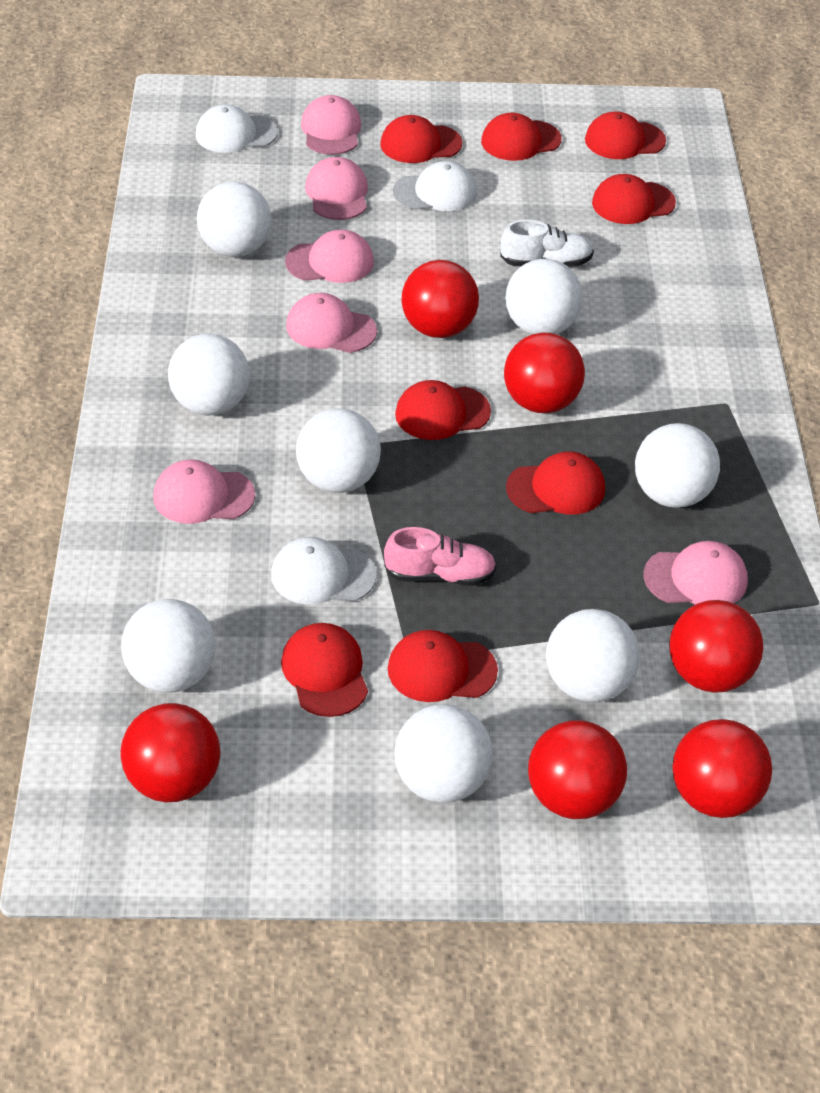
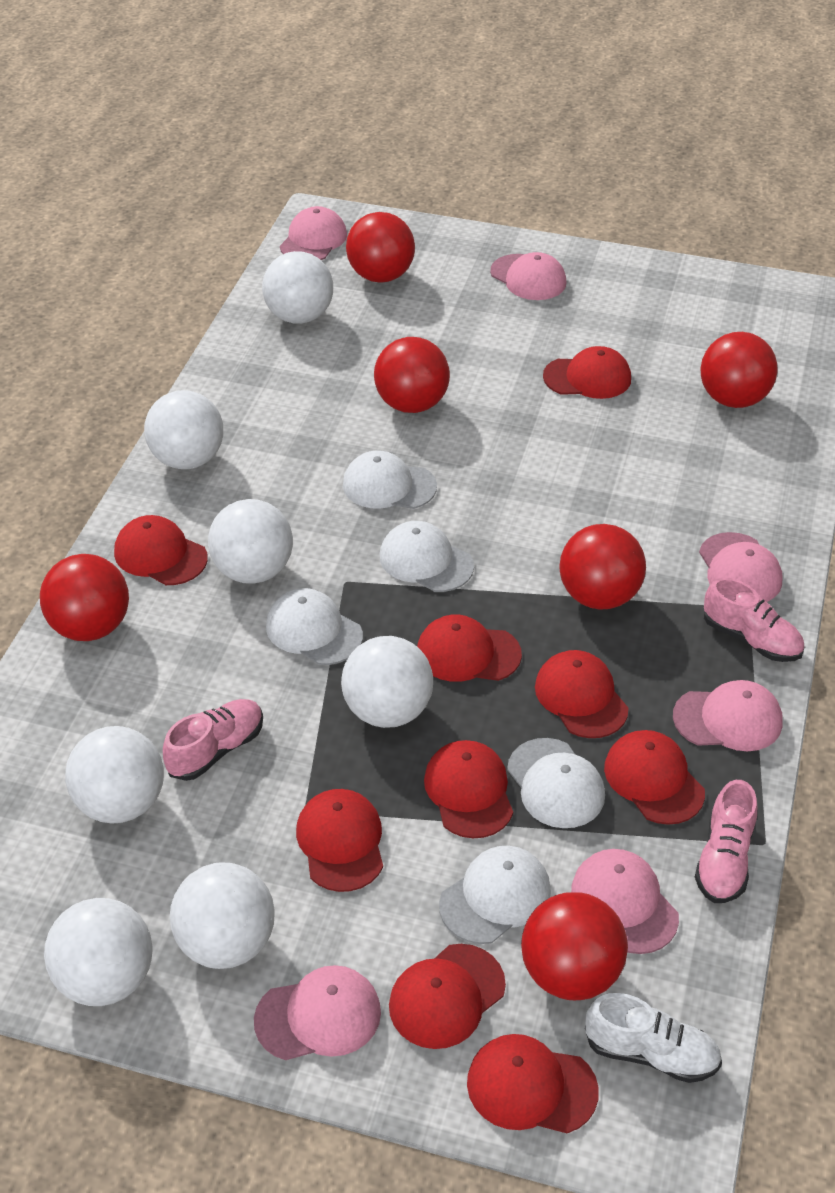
pink shoe: 1 -> 3
red cap: 8 -> 9
white ball: 8 -> 7
white cap: 3 -> 5

